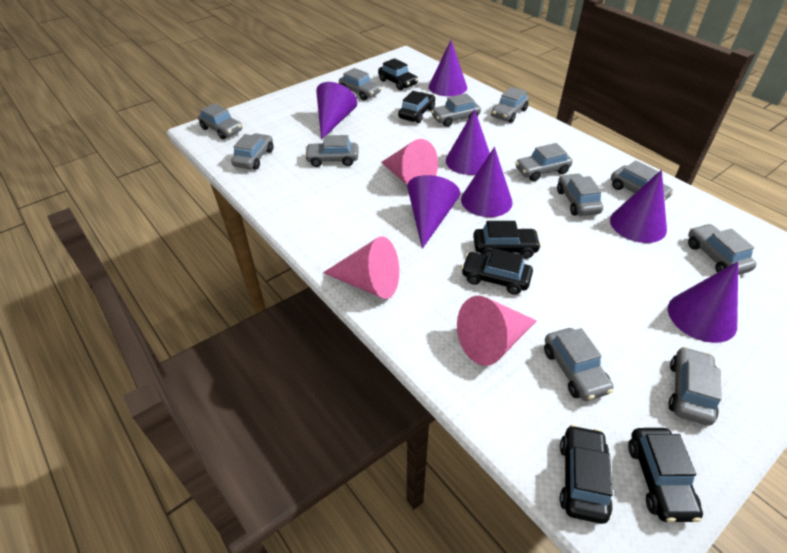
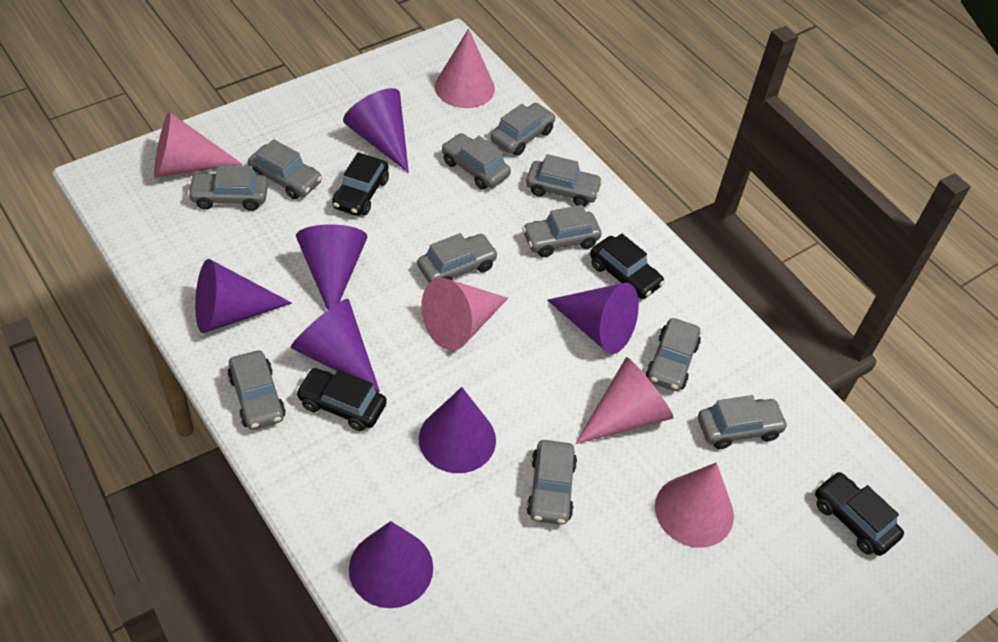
black car: 6 -> 4
grey car: 12 -> 11
pink cone: 3 -> 5

